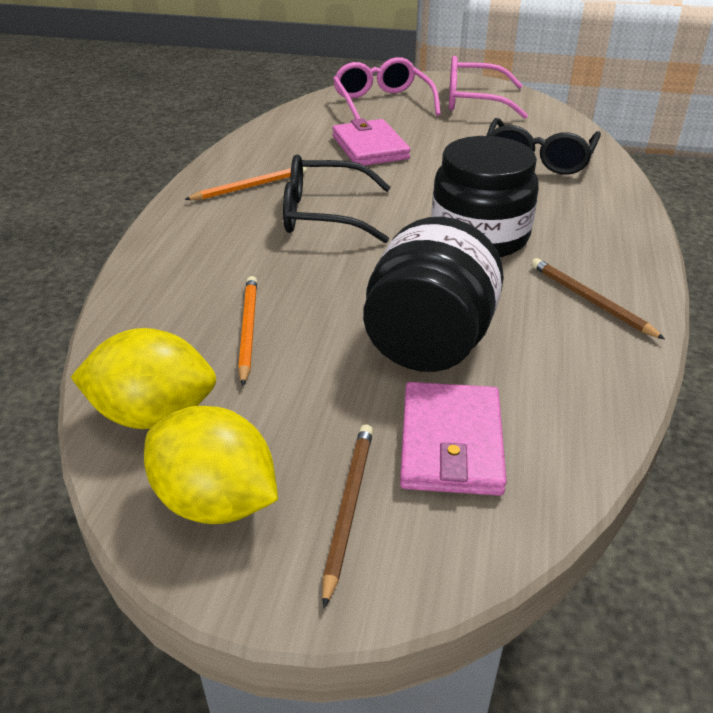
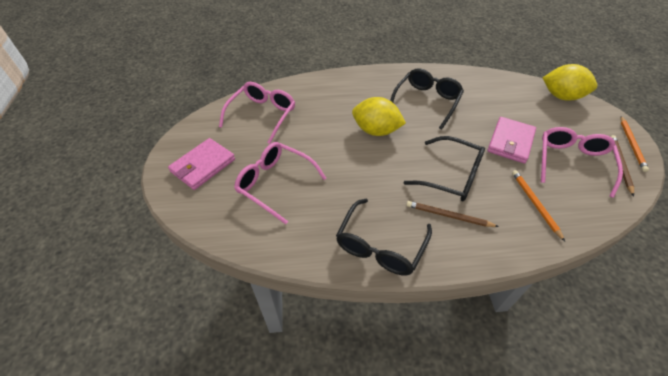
black glasses: 2 -> 3
black jar: 2 -> 0
pink glasses: 2 -> 3

